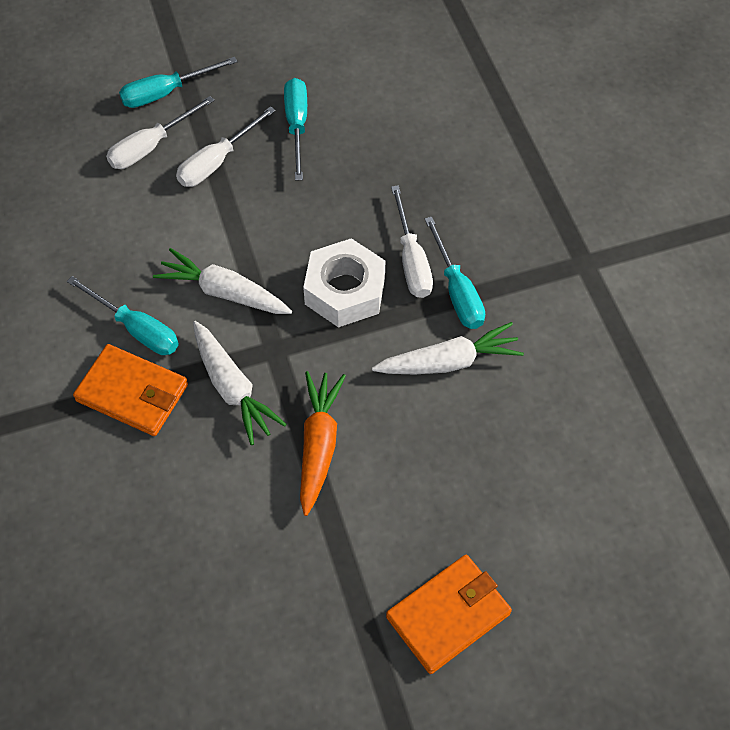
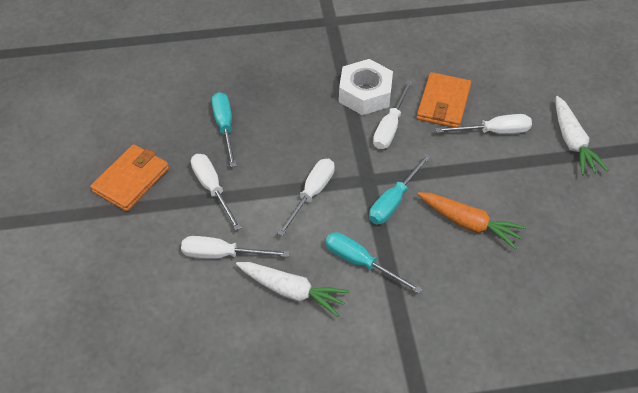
turquoise screwdriver: 4 -> 3
white carrot: 3 -> 2
white screwdriver: 3 -> 5

